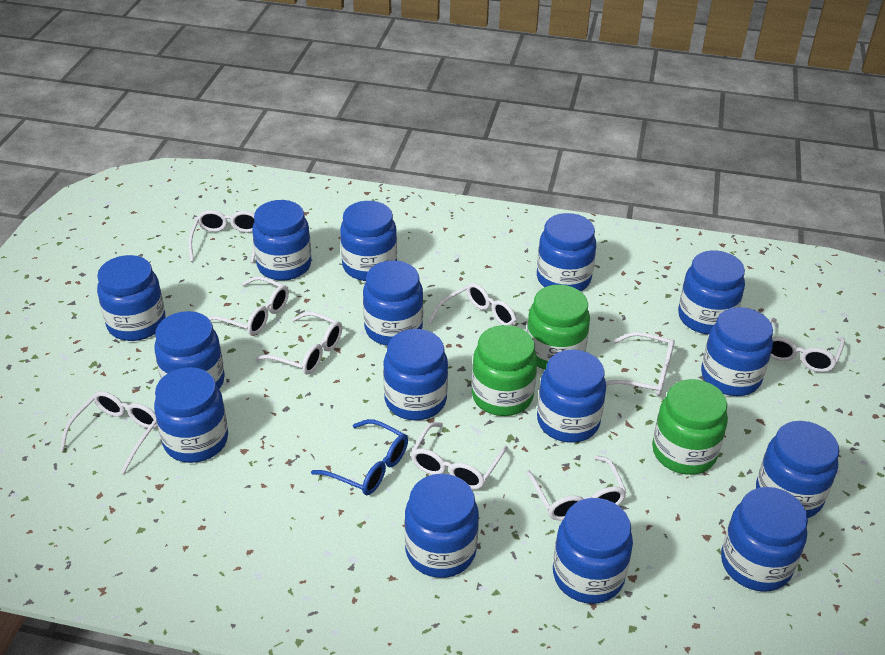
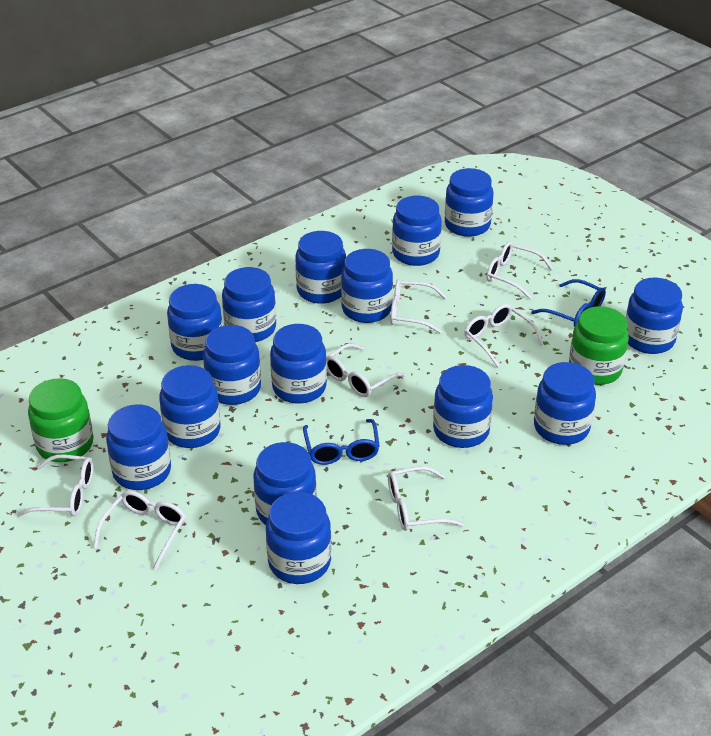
blue glasses: 1 -> 2
green jar: 3 -> 2
white glasses: 9 -> 7

